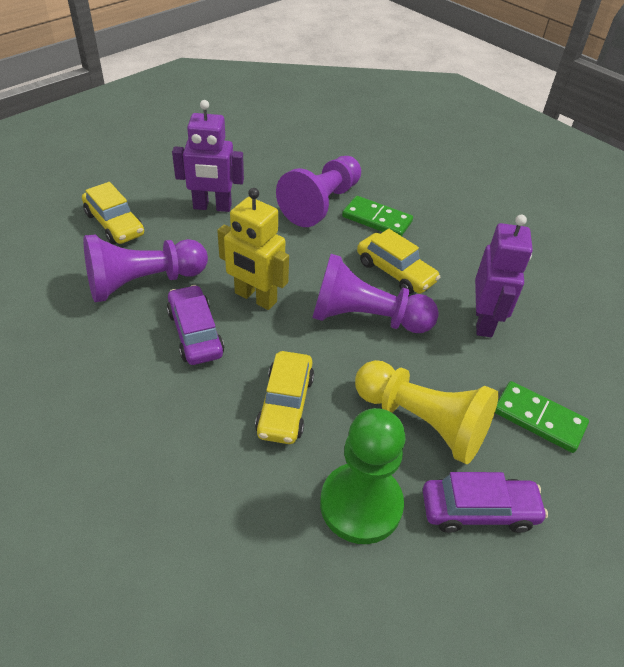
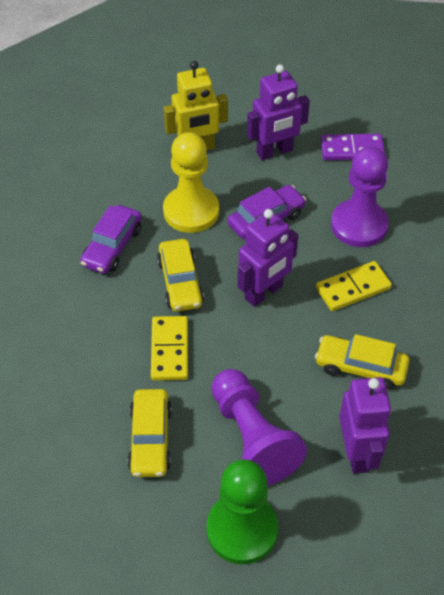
green domino: 2 -> 0
purple domino: 0 -> 1
purple pawn: 3 -> 2
purple robot: 2 -> 3
yellow domino: 0 -> 2

